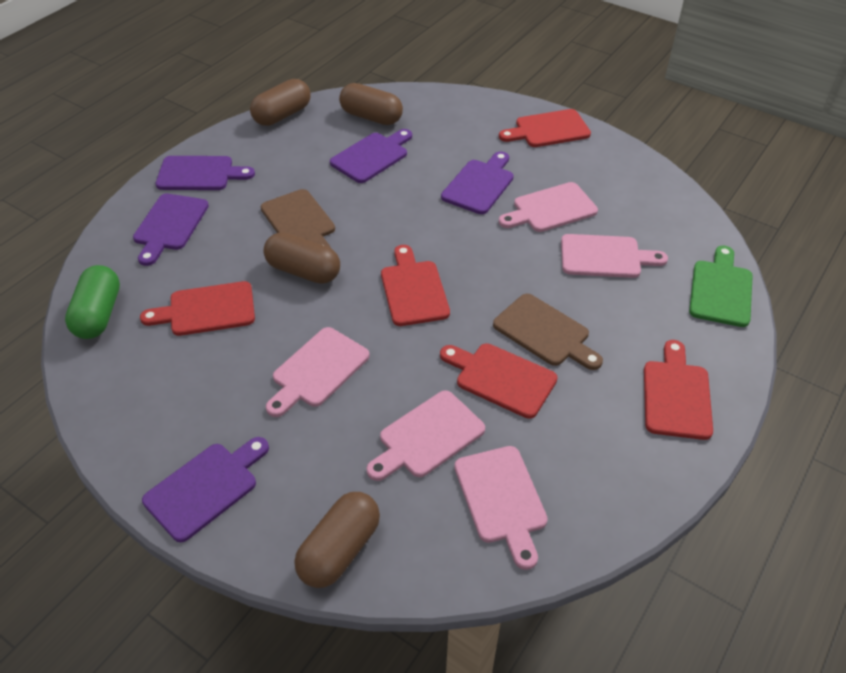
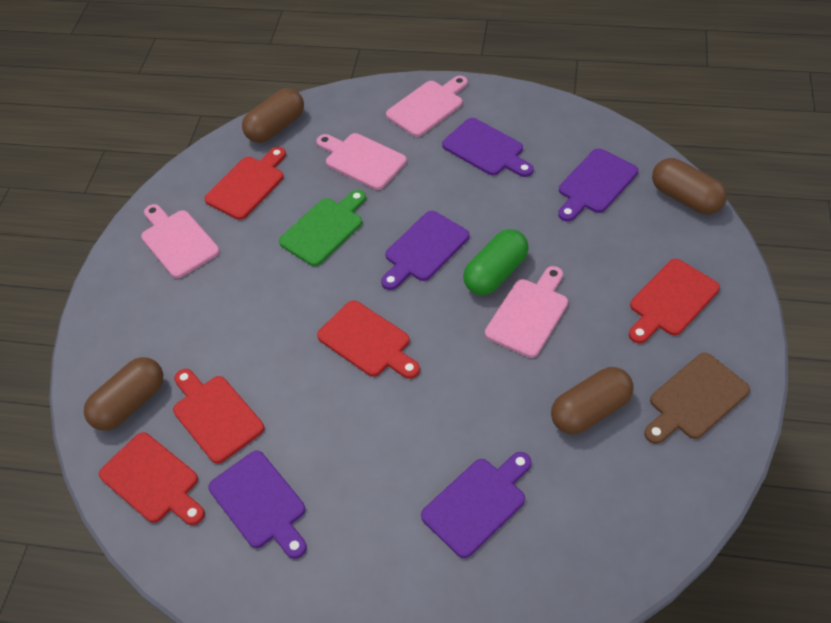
brown cutting board: 2 -> 1
pink cutting board: 5 -> 4

